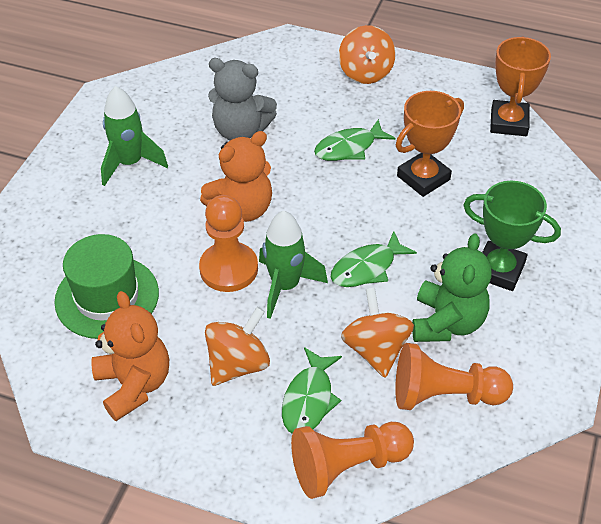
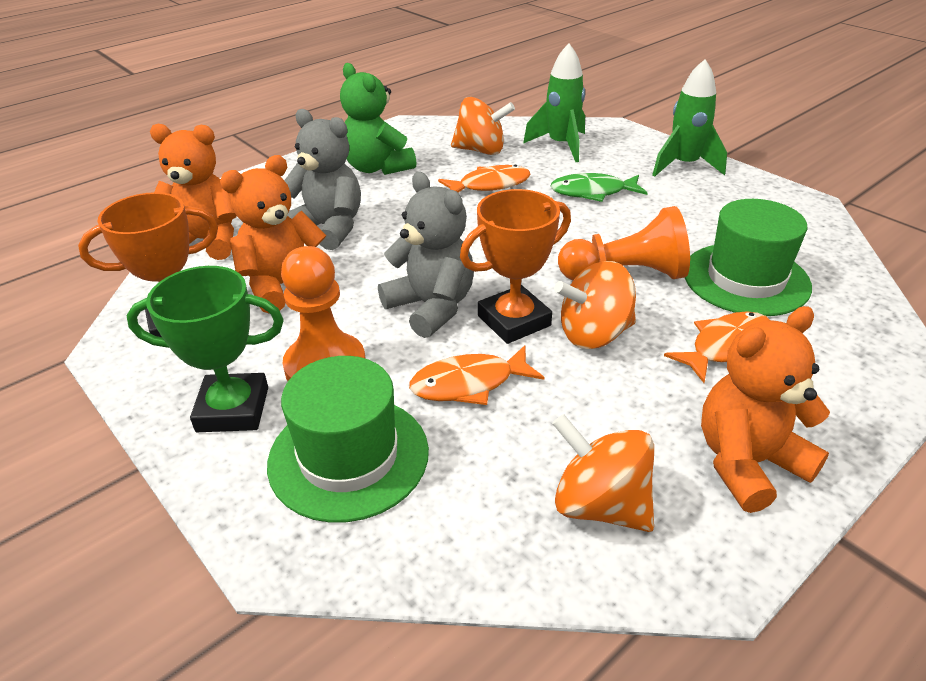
green fish: 3 -> 1
green hat: 1 -> 2
grey teddy bear: 1 -> 2
orange fish: 0 -> 3
orange pawn: 3 -> 2
orange teddy bear: 2 -> 3

